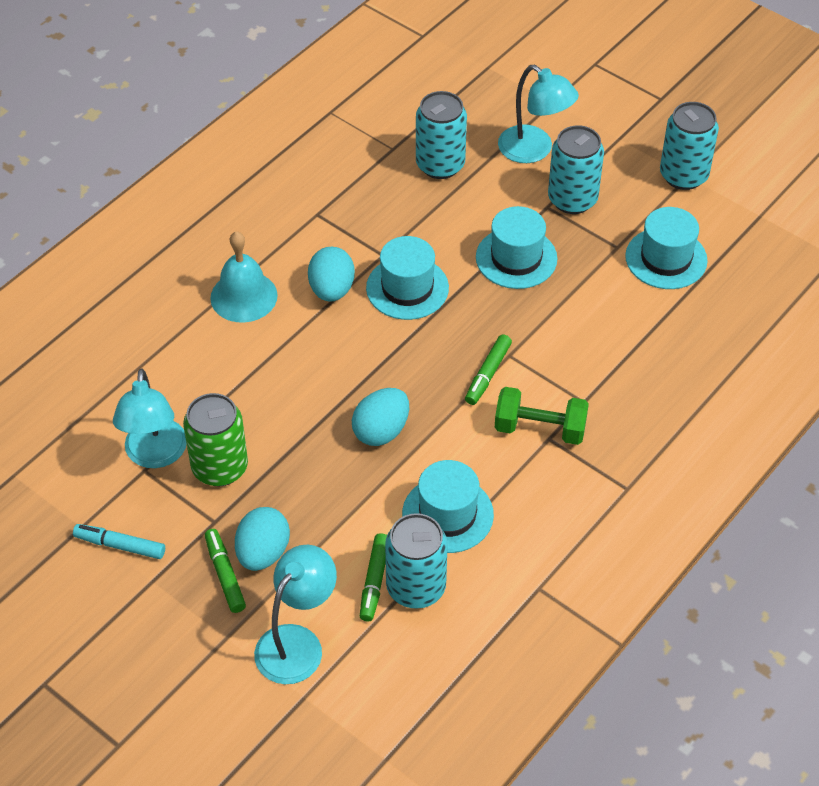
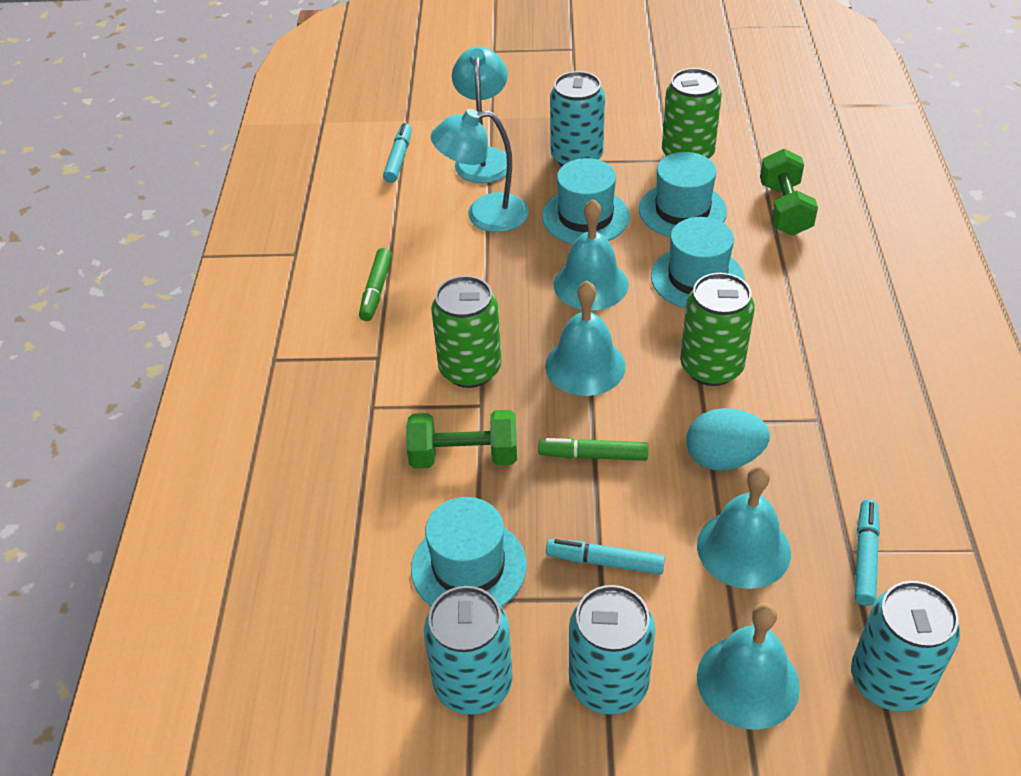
green can: 1 -> 3
green dumbbell: 1 -> 2
green marker: 3 -> 2
turquoise bell: 1 -> 4
turquoise egg: 3 -> 1
turquoise lamp: 3 -> 2
turquoise marker: 1 -> 3

